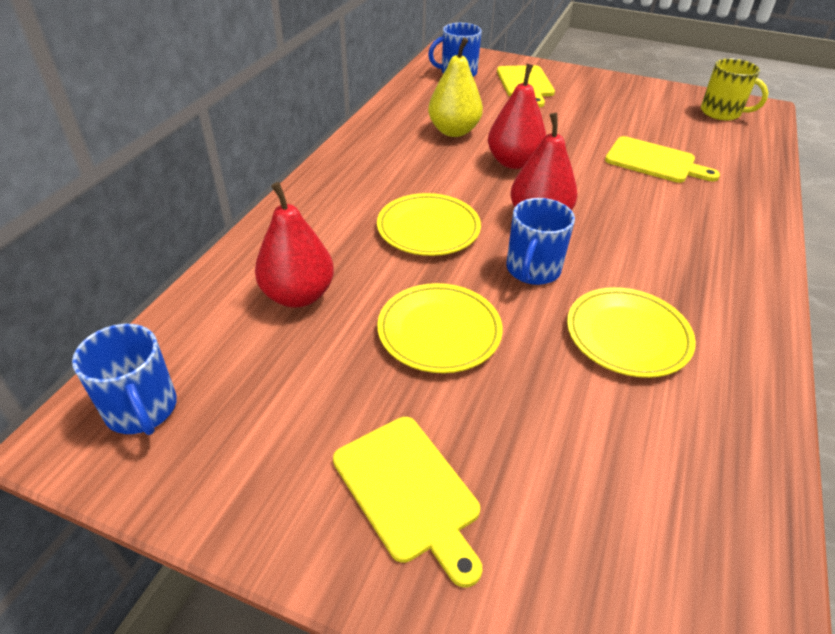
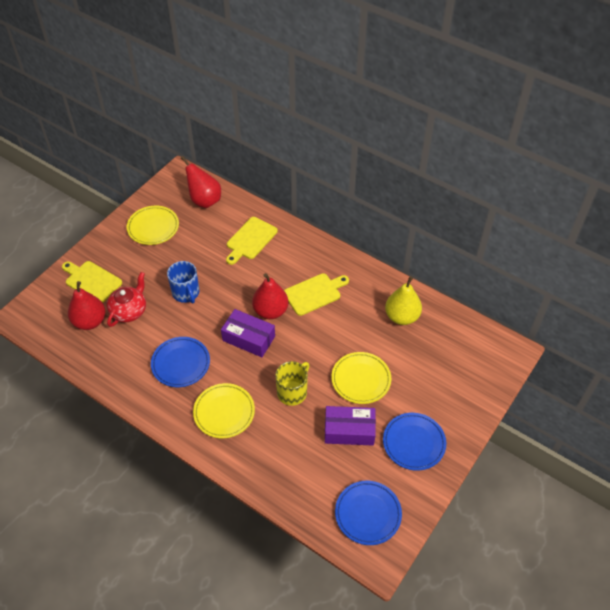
blue mug: 3 -> 1
blue plate: 0 -> 3
purple box: 0 -> 2
red teapot: 0 -> 1

